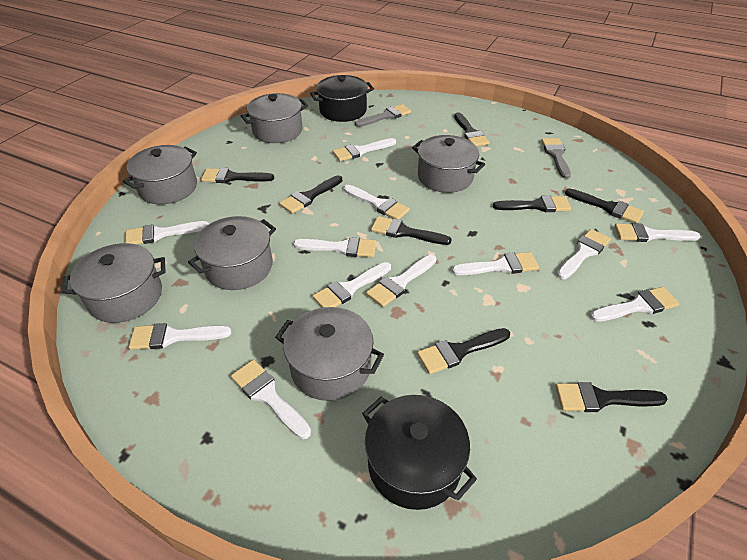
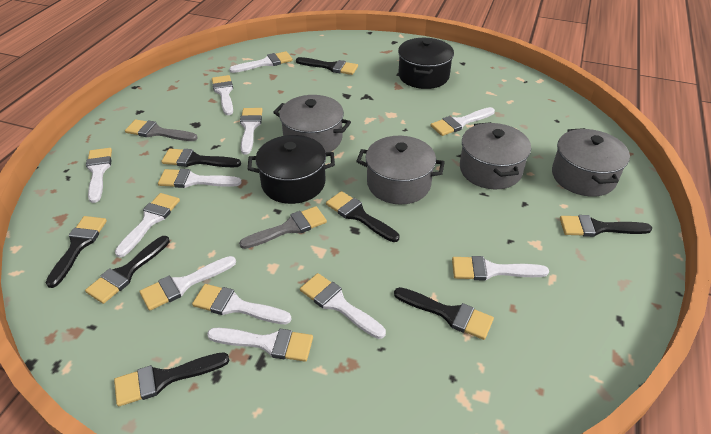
grey pot: 6 -> 4

